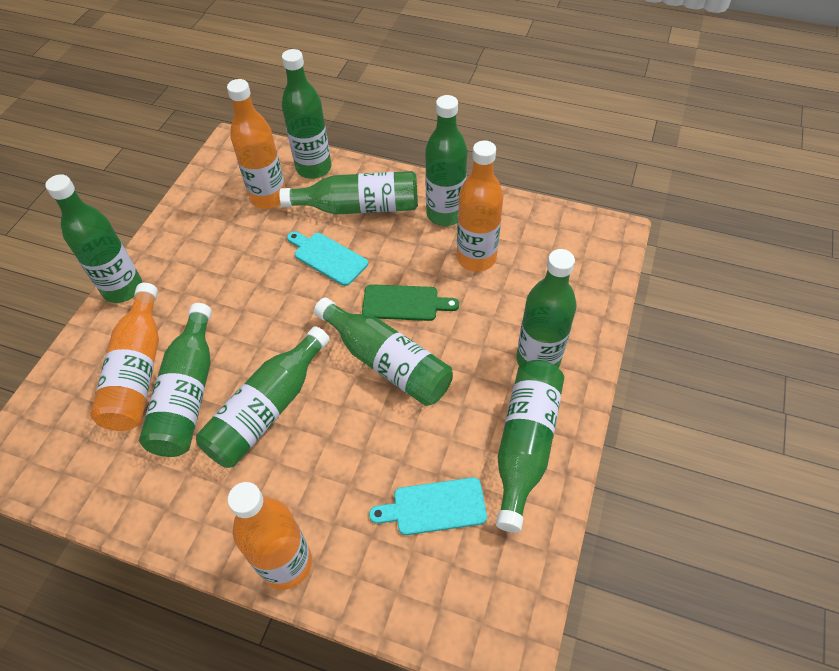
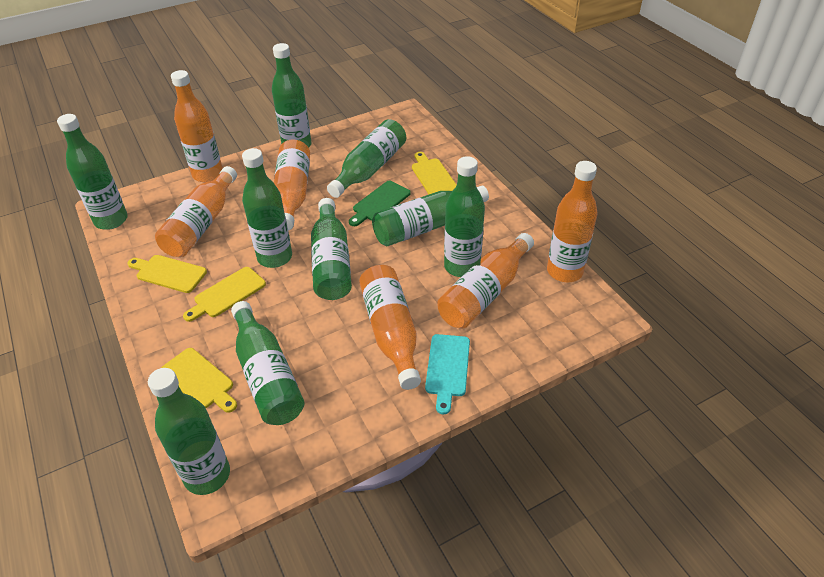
orange bottle: 4 -> 6
turquoise cutting board: 2 -> 1
yellow cutting board: 0 -> 4

